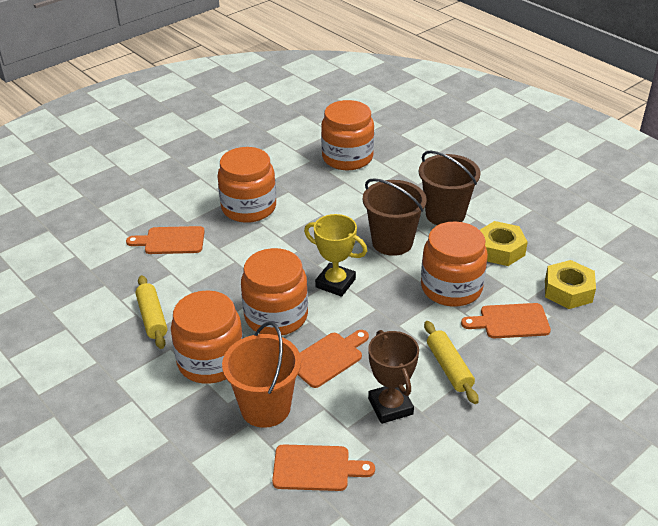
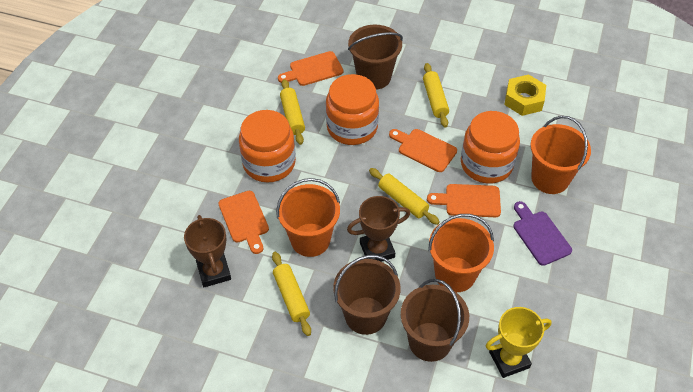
brown bucket: 2 -> 3
brown trophy: 1 -> 2
orange bucket: 1 -> 3
orange jar: 5 -> 3
purple cutting board: 0 -> 1
yellow nut: 2 -> 1
yellow rolling pin: 2 -> 4

